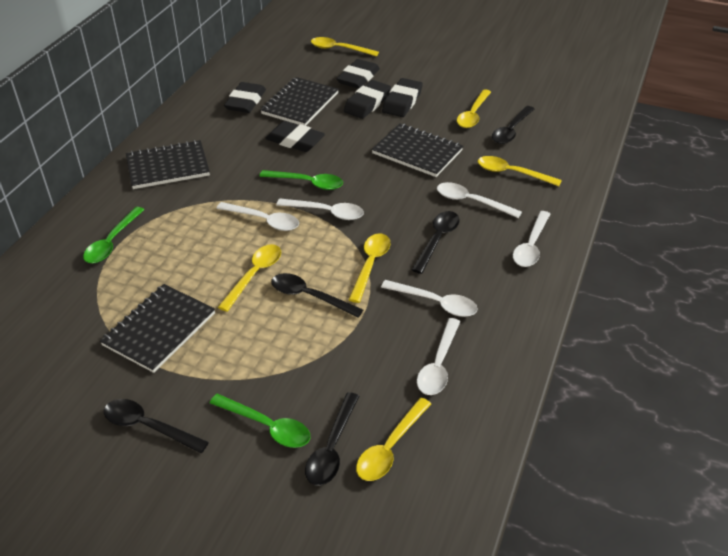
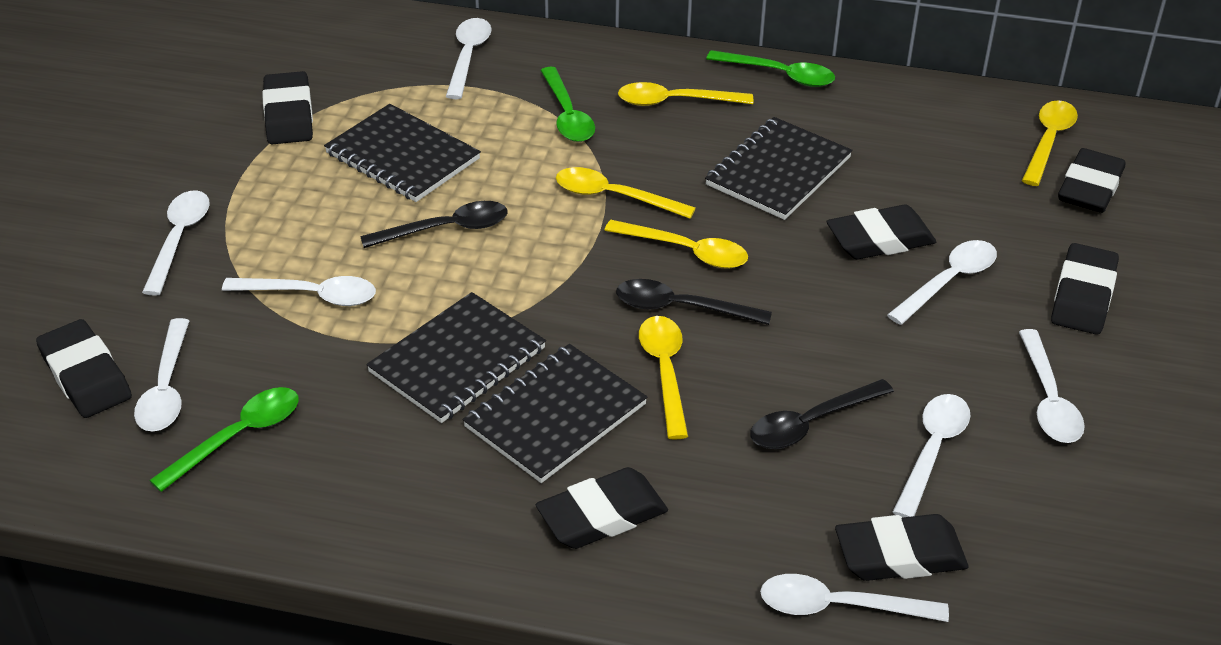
black eraser: 5 -> 7
black spoon: 5 -> 3
white spoon: 6 -> 8
yellow spoon: 6 -> 5

